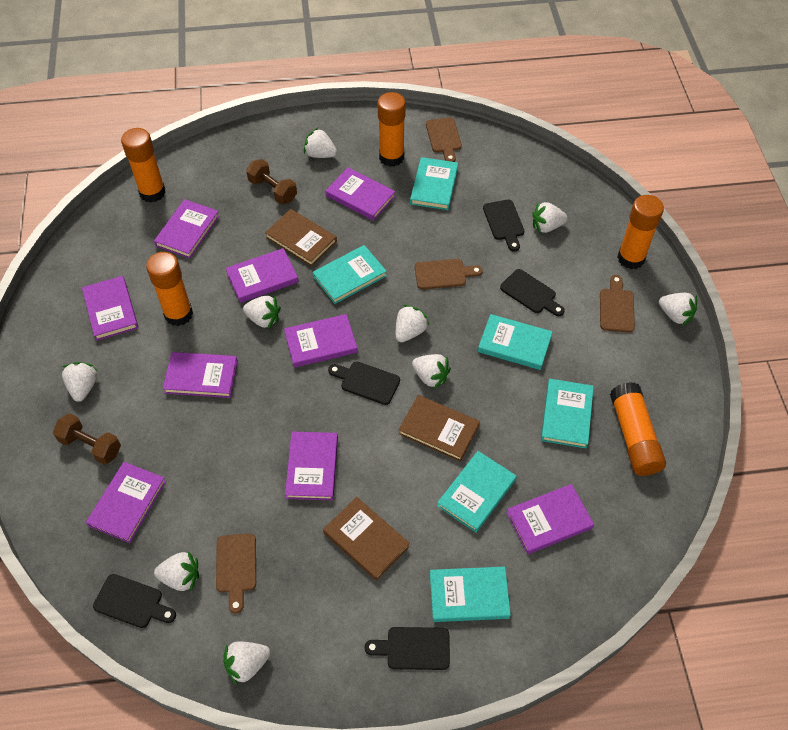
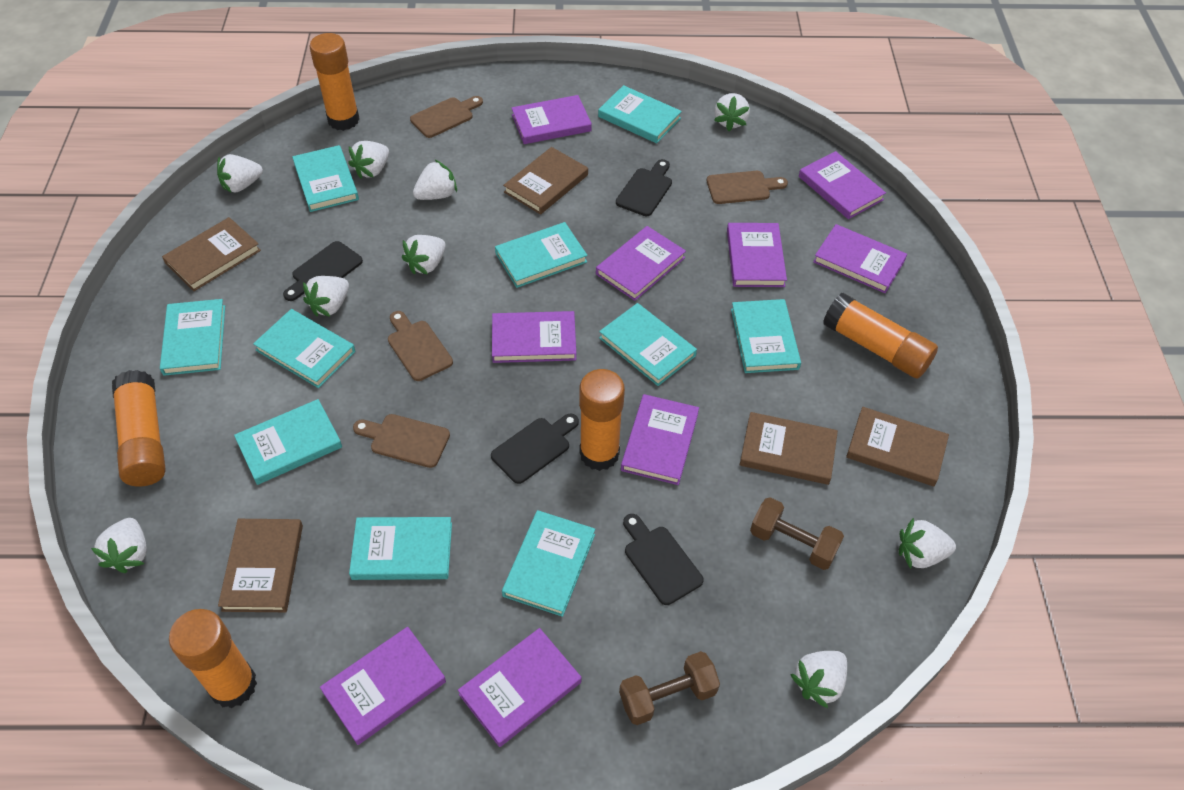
black cutting board: 5 -> 4
brown book: 3 -> 5
turquoise book: 6 -> 10

